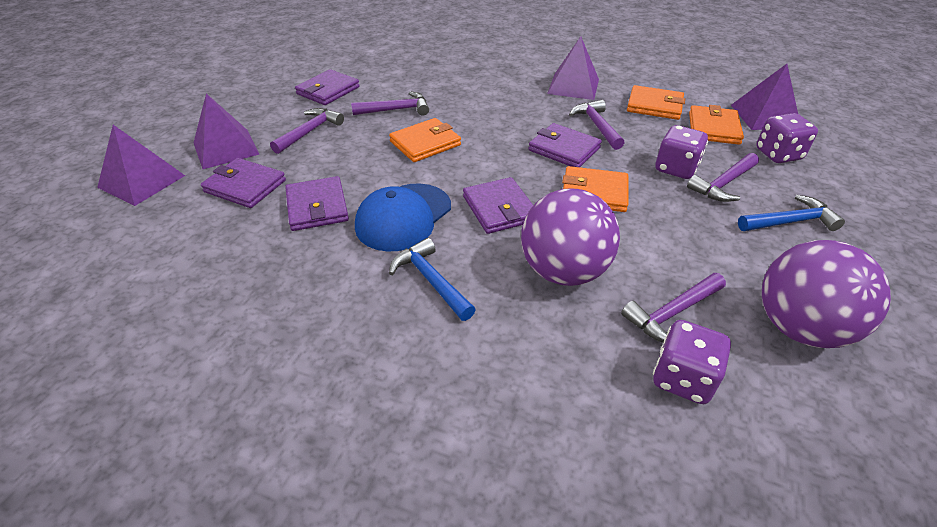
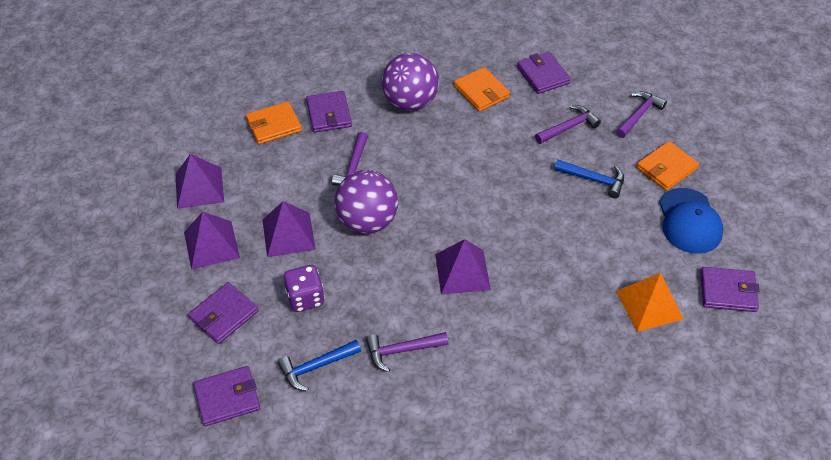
orange pyramid: 0 -> 1
orange wallet: 4 -> 3
purple dice: 3 -> 1
purple hammer: 5 -> 4

